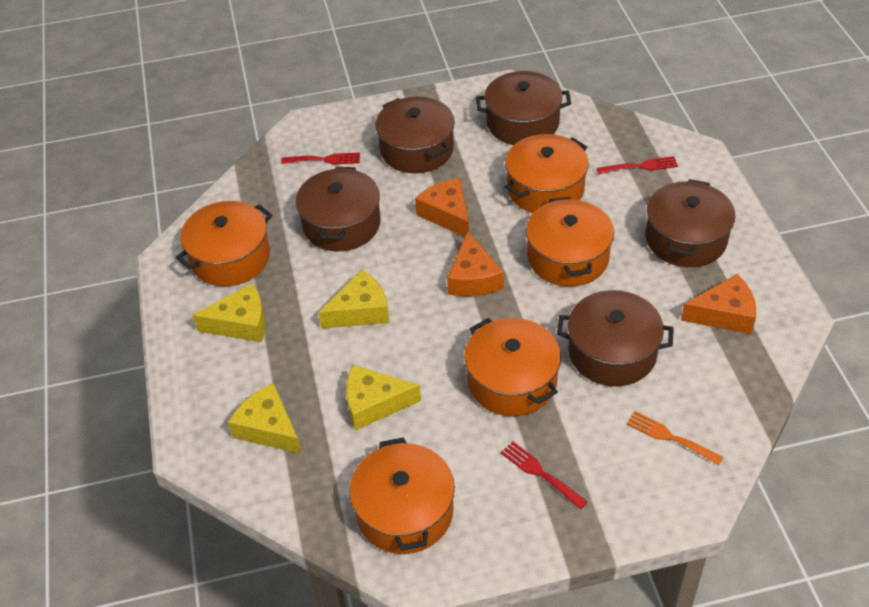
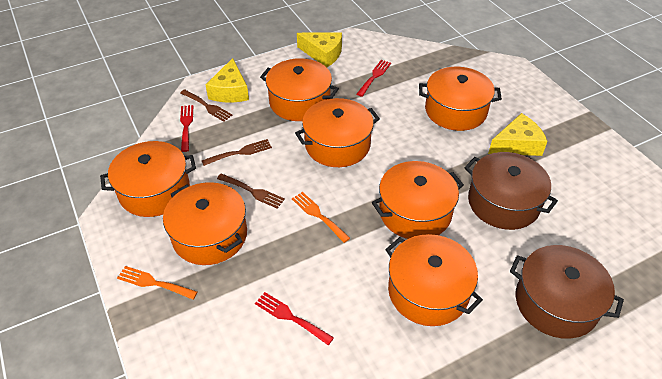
brown fork: 0 -> 3
brown pot: 5 -> 2
orange cheese: 3 -> 0
orange fork: 1 -> 2
orange pot: 5 -> 7
yellow cheese: 4 -> 3

